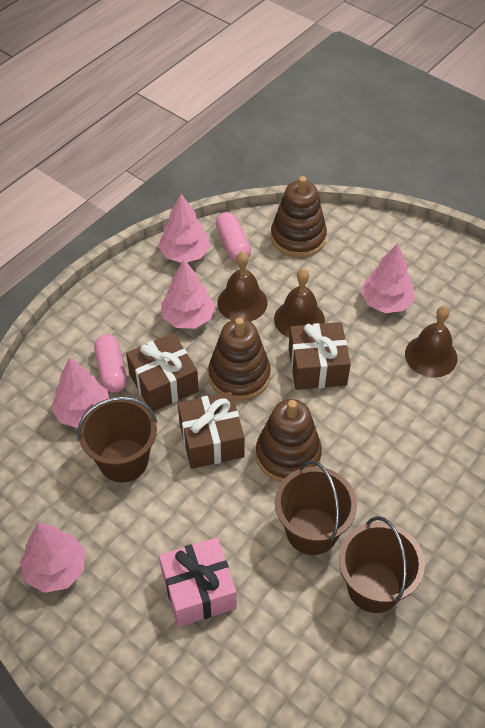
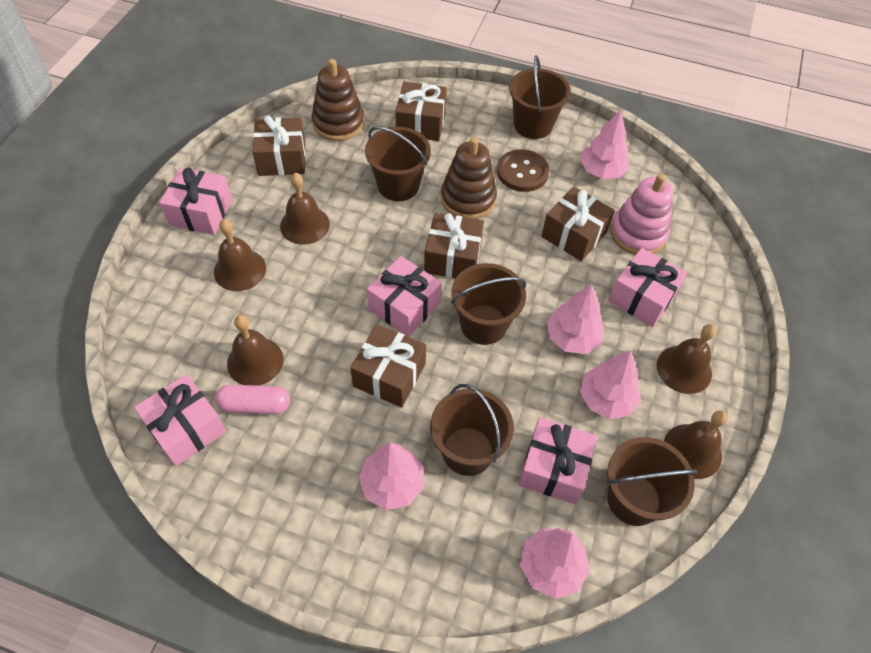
brown bell: 3 -> 5
brown bucket: 3 -> 5
brown button: 0 -> 1
brown gift: 3 -> 5
brown stacking toy: 3 -> 2
pink capsule: 2 -> 1
pink gift: 1 -> 5
pink stacking toy: 0 -> 1

